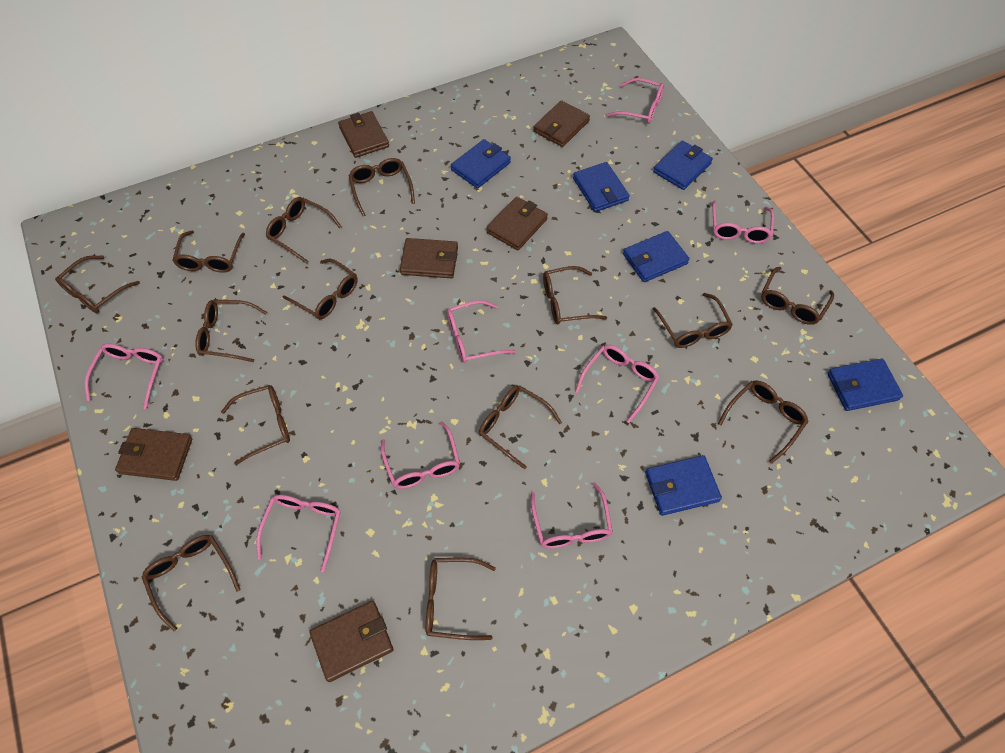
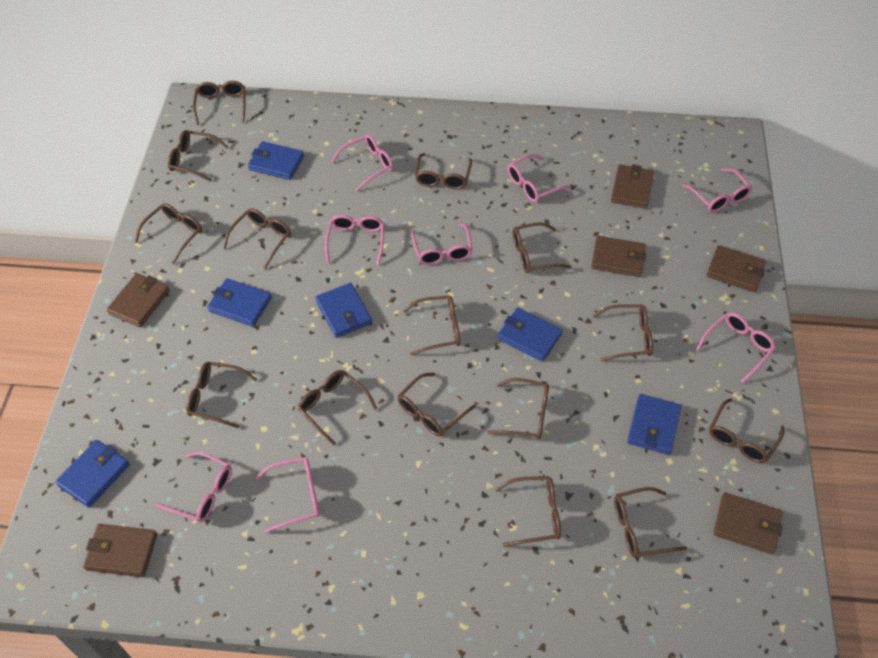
brown glasses: 14 -> 15

